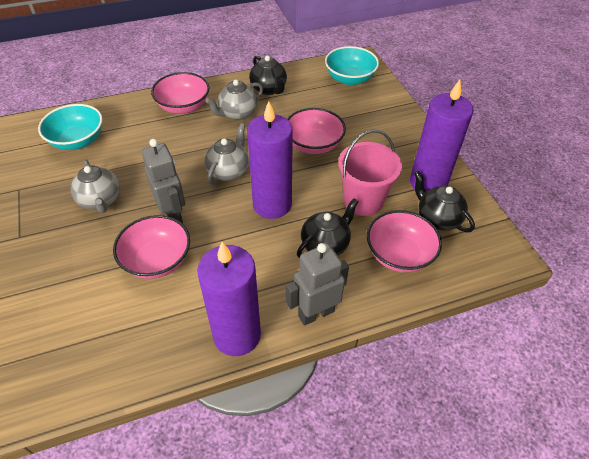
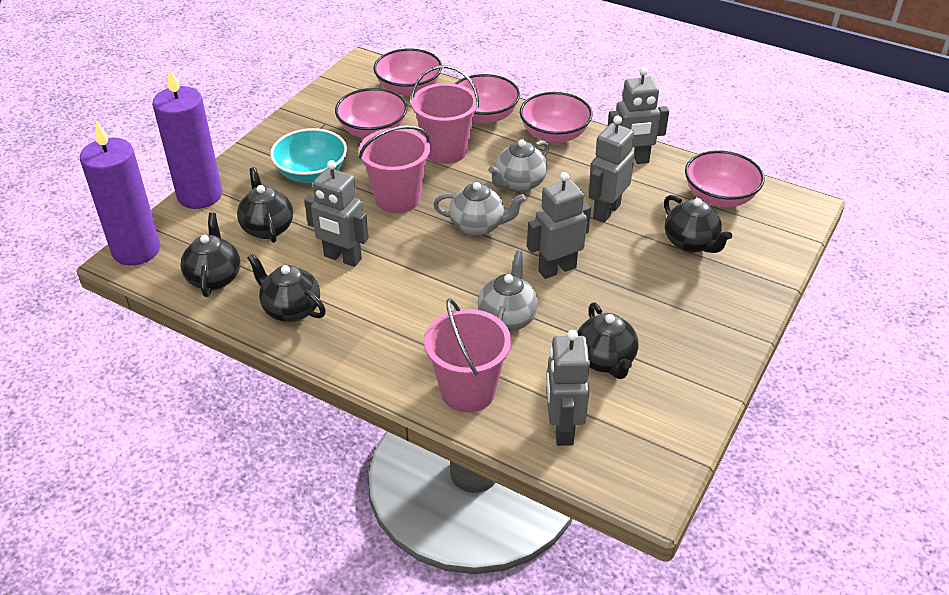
black teapot: 3 -> 5
grey robot: 2 -> 5
pink bowl: 4 -> 5
pink bucket: 1 -> 3
purple candle: 3 -> 2
turquoise bowl: 2 -> 1

